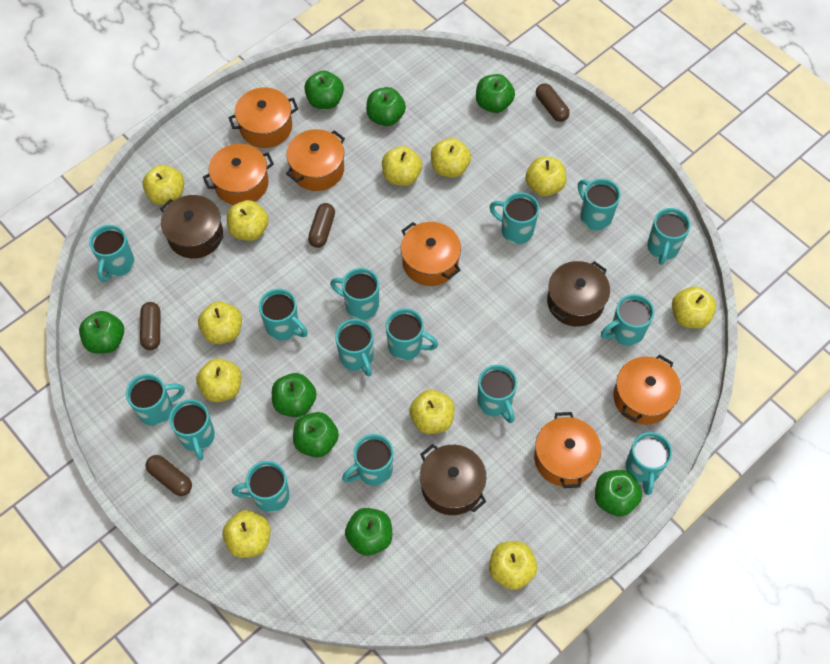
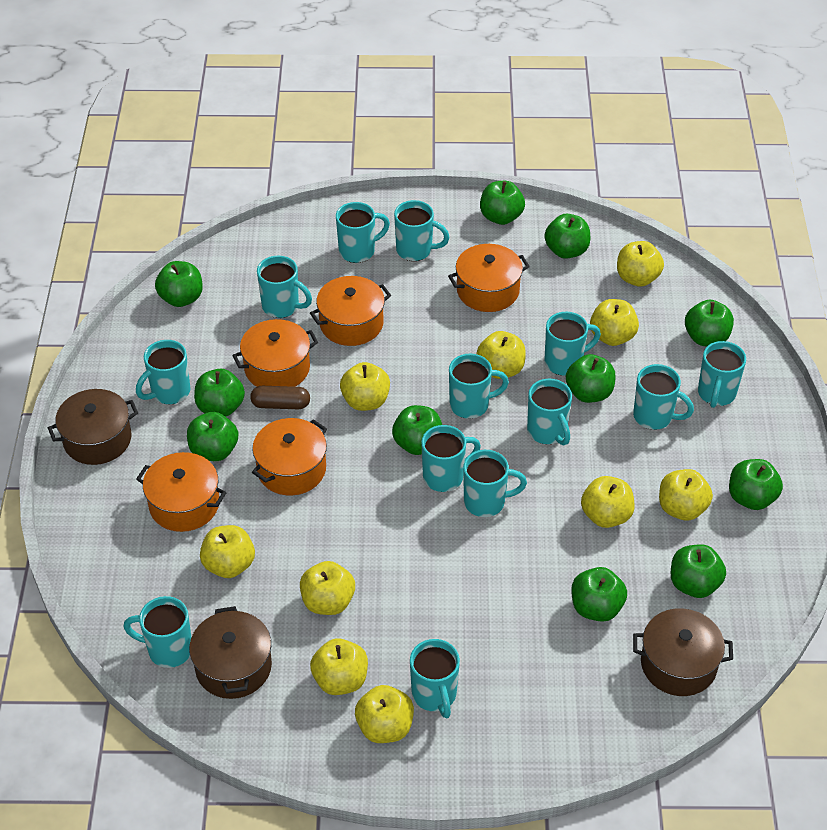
brown capsule: 4 -> 1
green apple: 8 -> 11
orange pot: 6 -> 5
turquoise mug: 15 -> 13
yellow apple: 11 -> 10

